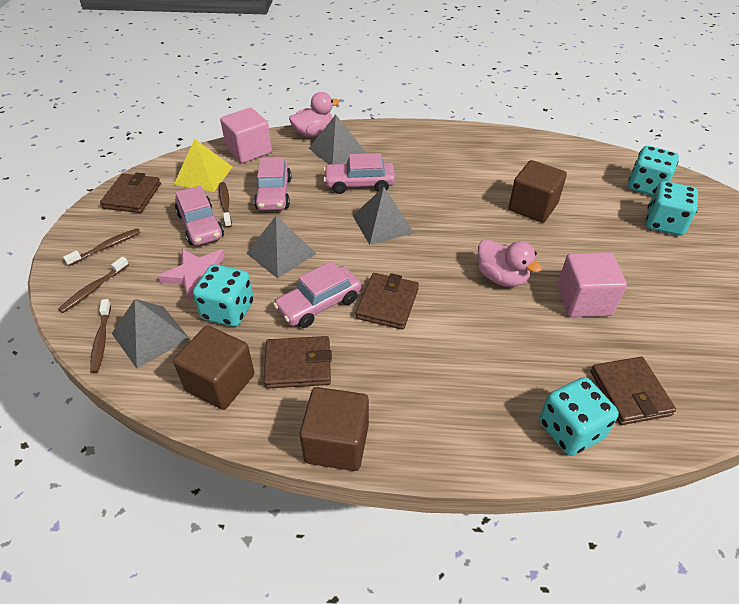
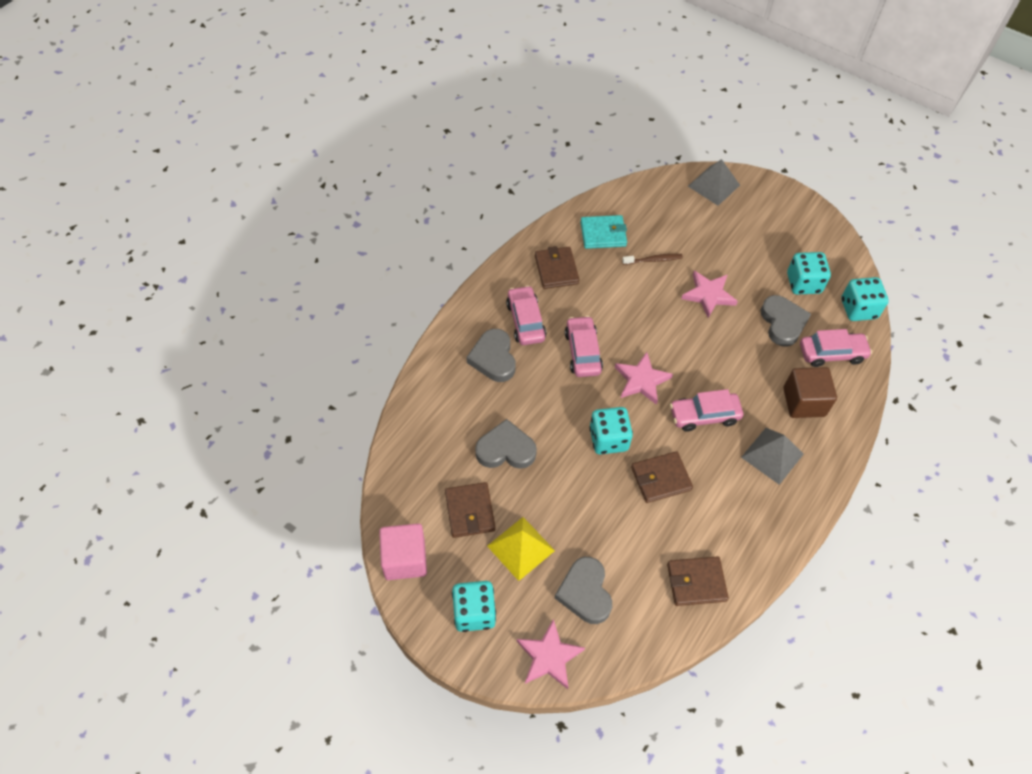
brown cube: 3 -> 1
brown toothbrush: 4 -> 1
grey heart: 0 -> 4
grey pyramid: 4 -> 2
pink cube: 2 -> 1
pink duck: 2 -> 0
pink star: 1 -> 3
turquoise wallet: 0 -> 1

